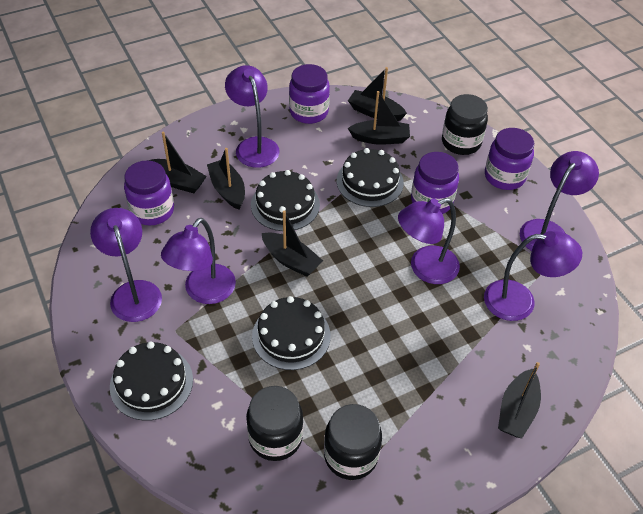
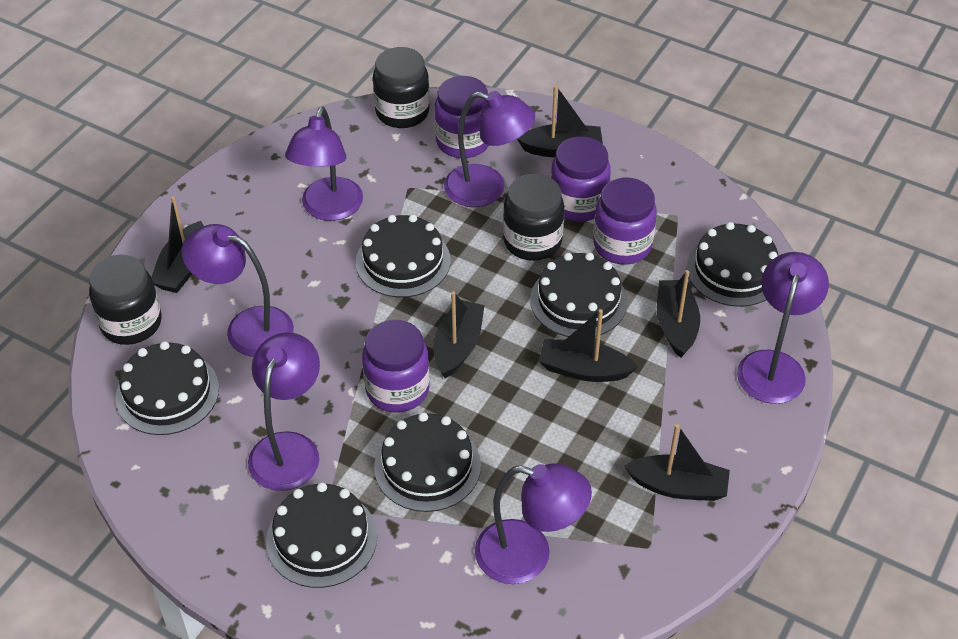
black cake: 4 -> 6

